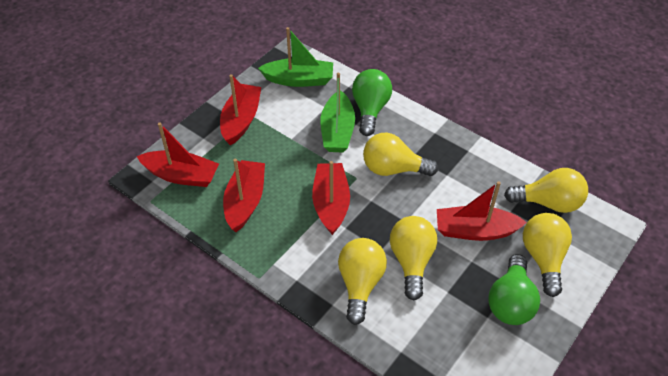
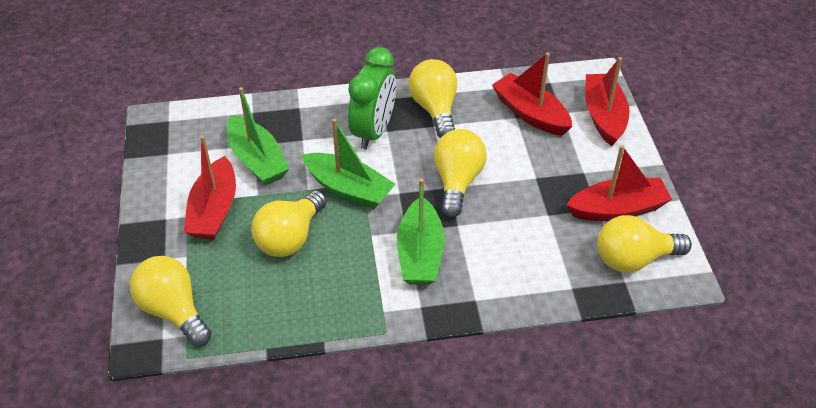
green boat: 2 -> 3
green clock: 0 -> 1
green light bulb: 2 -> 0
red boat: 5 -> 4

